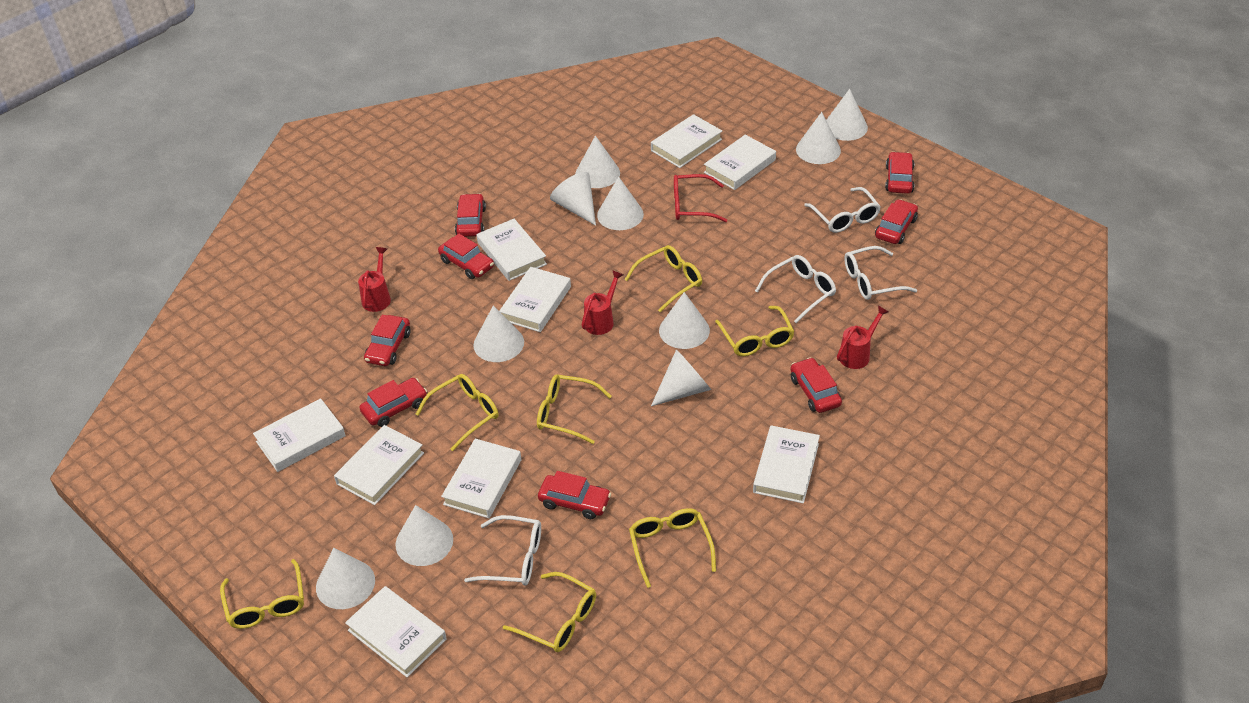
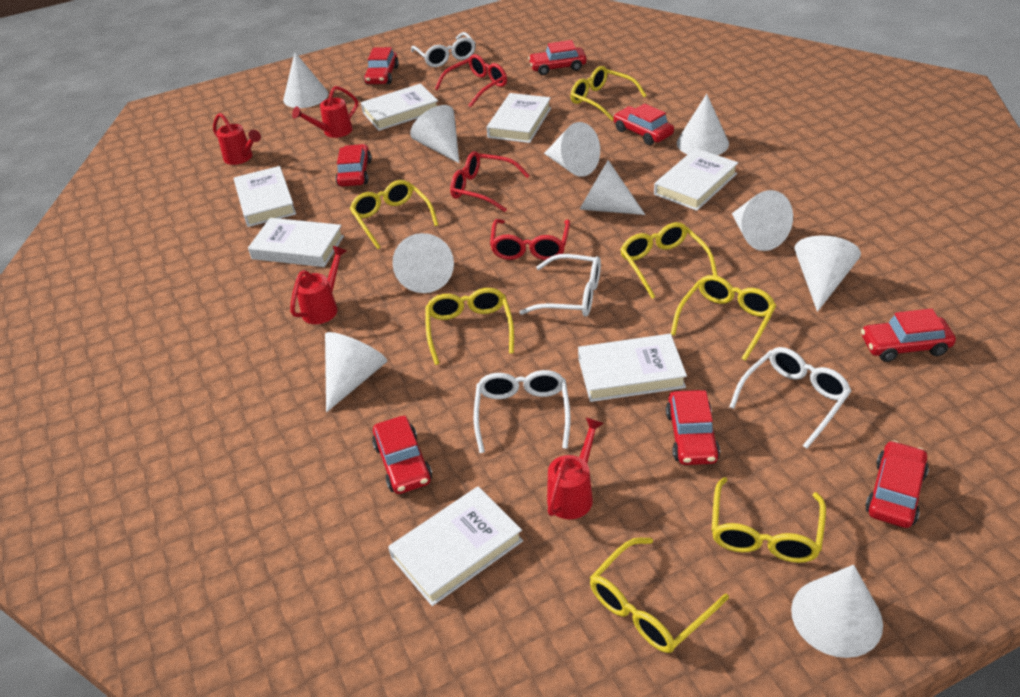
red glasses: 1 -> 3
red watering can: 3 -> 4
white book: 9 -> 7

